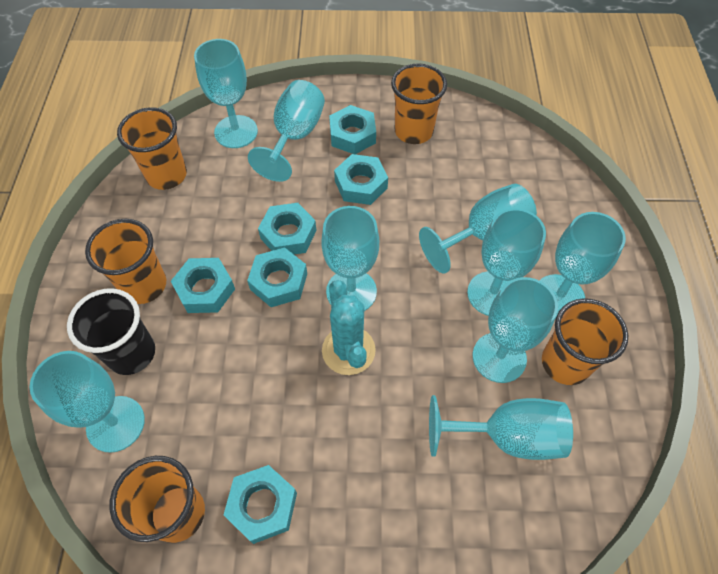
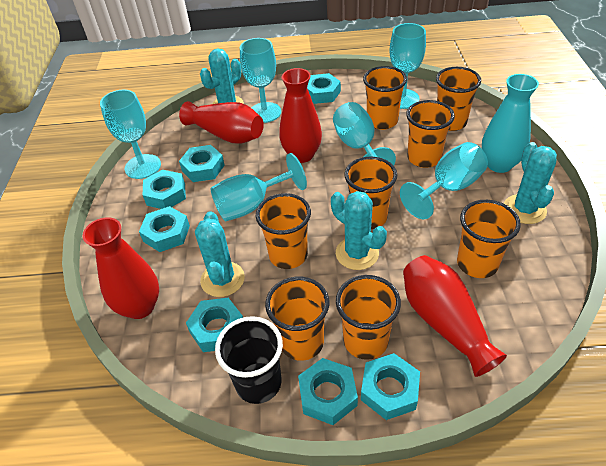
orange cup: 5 -> 8
red vase: 0 -> 4
turquoise cactus: 1 -> 4
turquoise goblet: 9 -> 6
turquoise nut: 6 -> 7
turquoise vase: 0 -> 1

